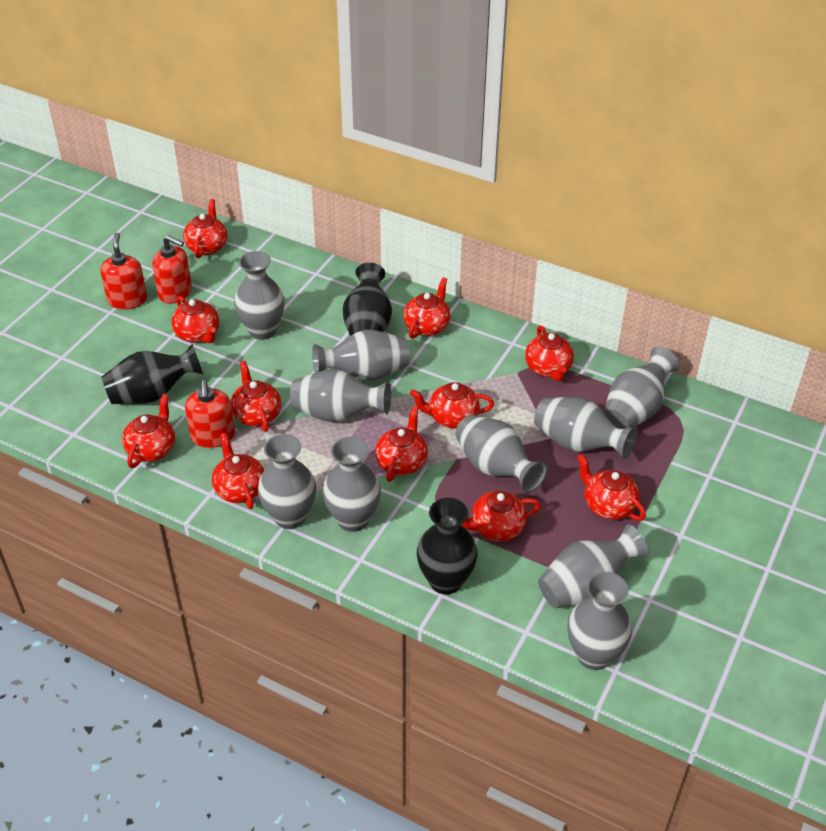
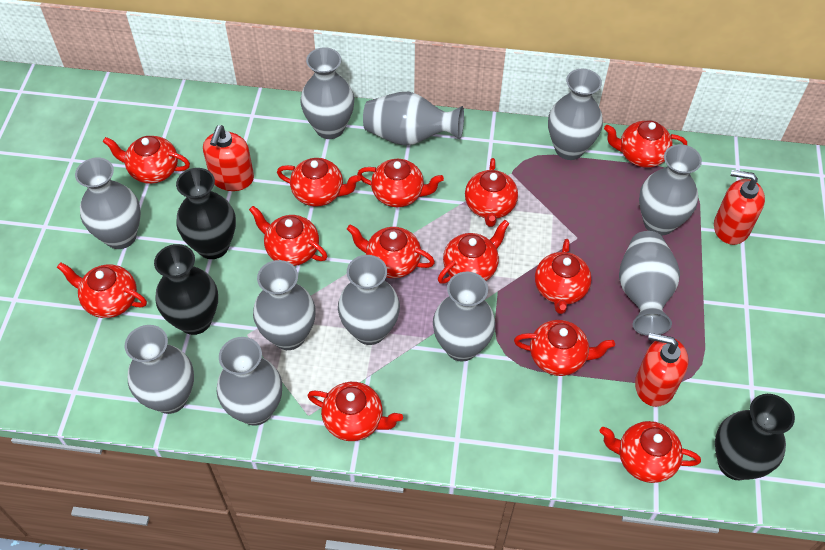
grey vase: 10 -> 11
red teapot: 11 -> 13

